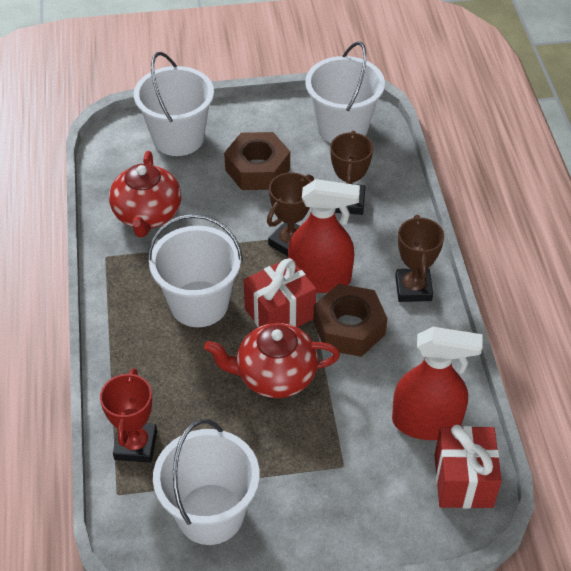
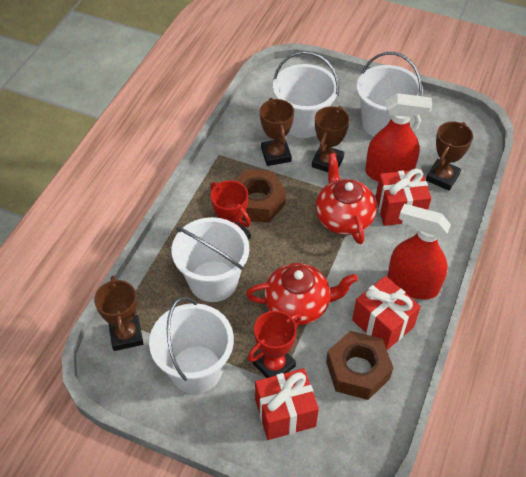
brown trophy: 3 -> 4
red gift: 2 -> 3
red trophy: 1 -> 2

